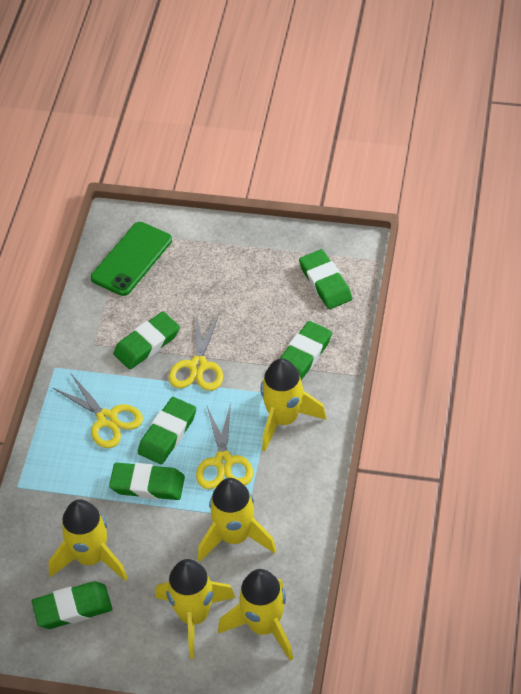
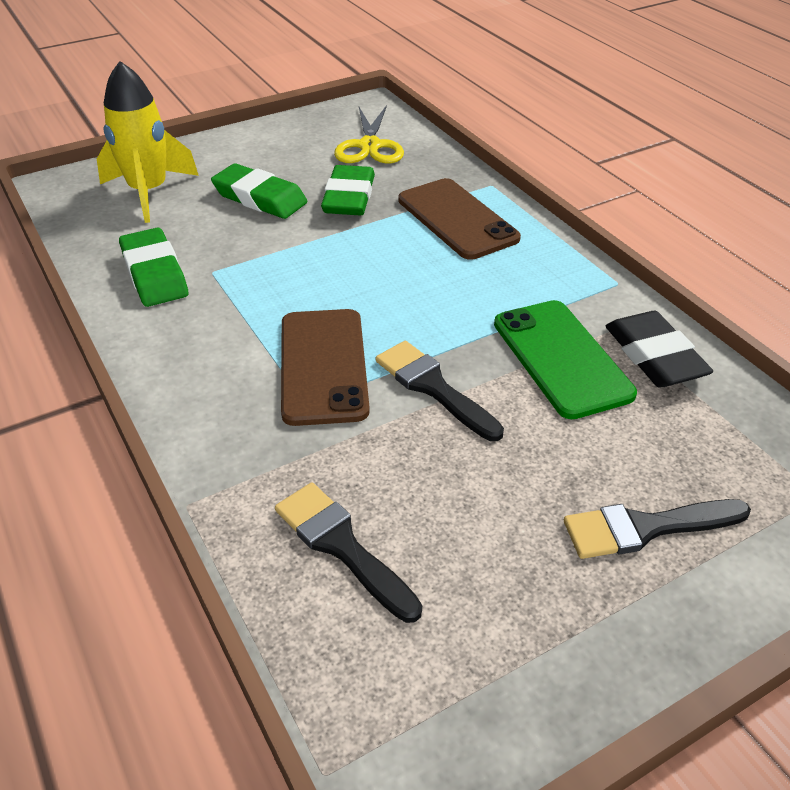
black brush: 0 -> 3
black eraser: 0 -> 1
brown phone: 0 -> 2
green eraser: 6 -> 3
yellow rocket: 5 -> 1
yellow scissors: 3 -> 1

